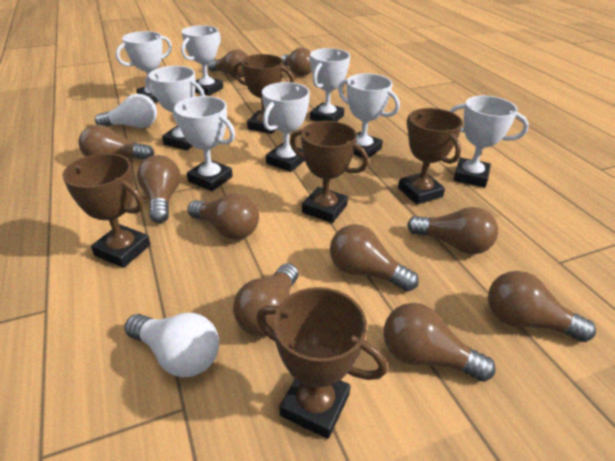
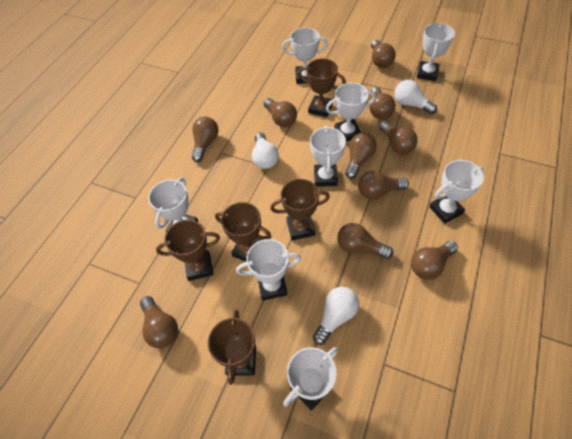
white light bulb: 2 -> 3

